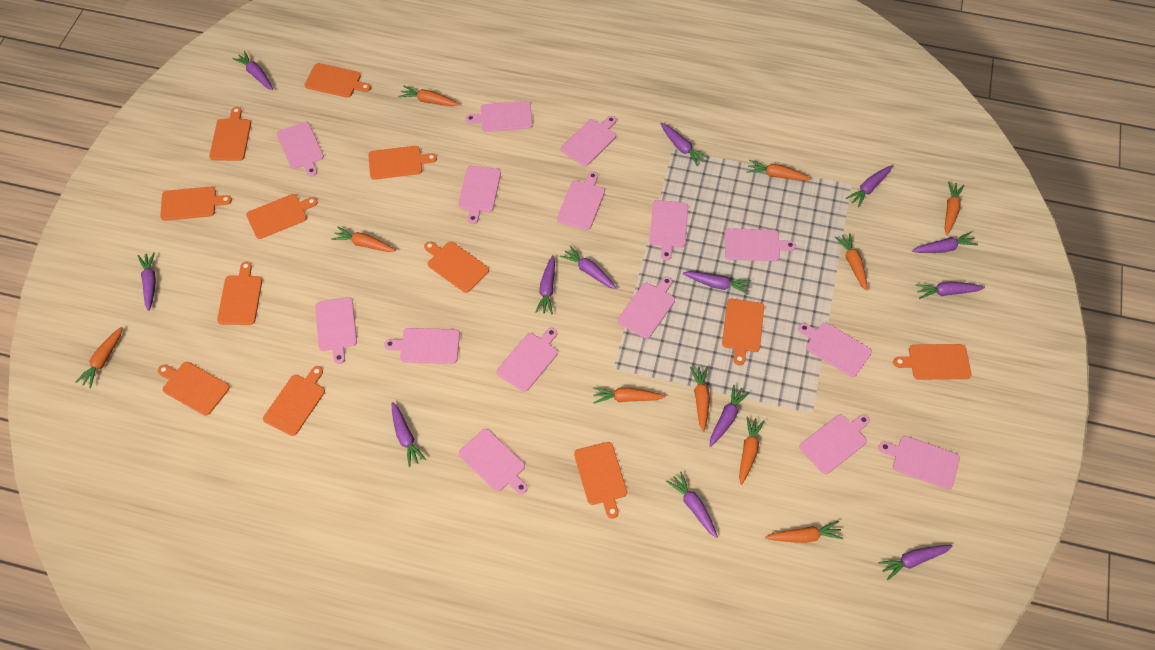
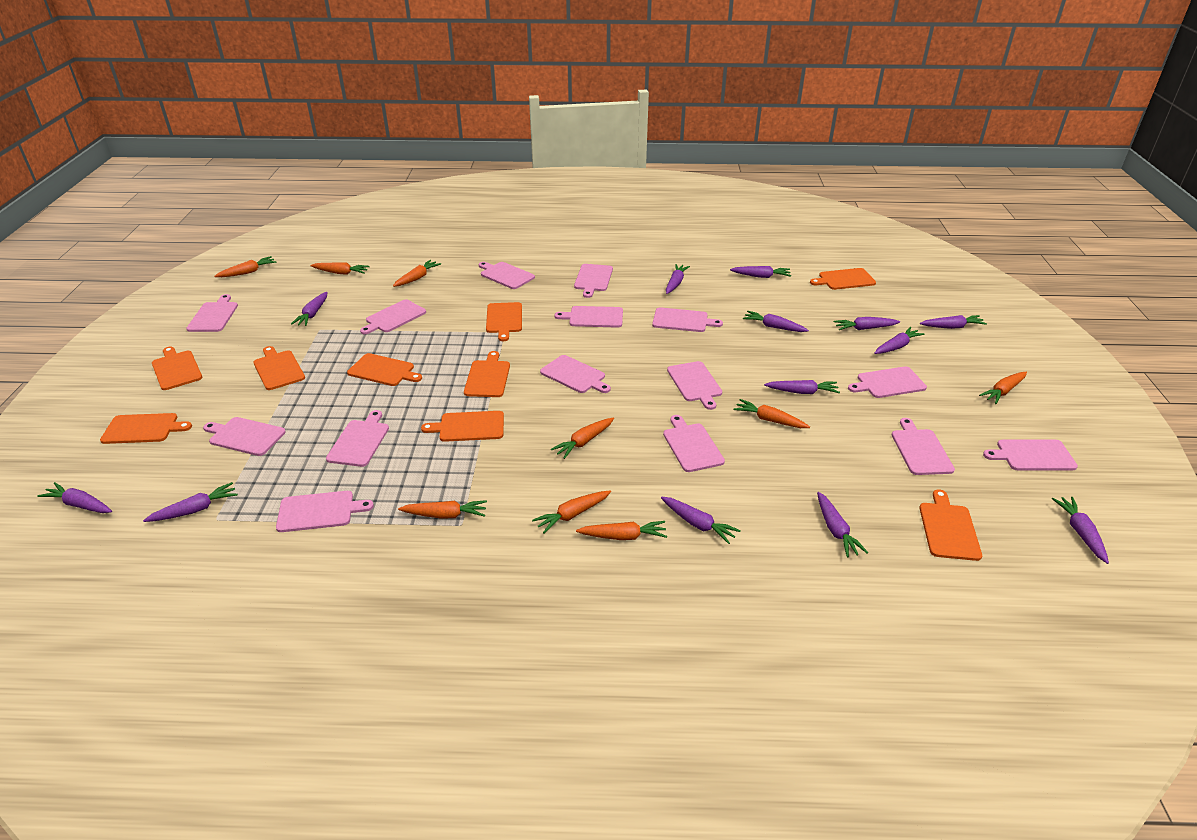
orange carrot: 10 -> 9
orange cutting board: 12 -> 9

